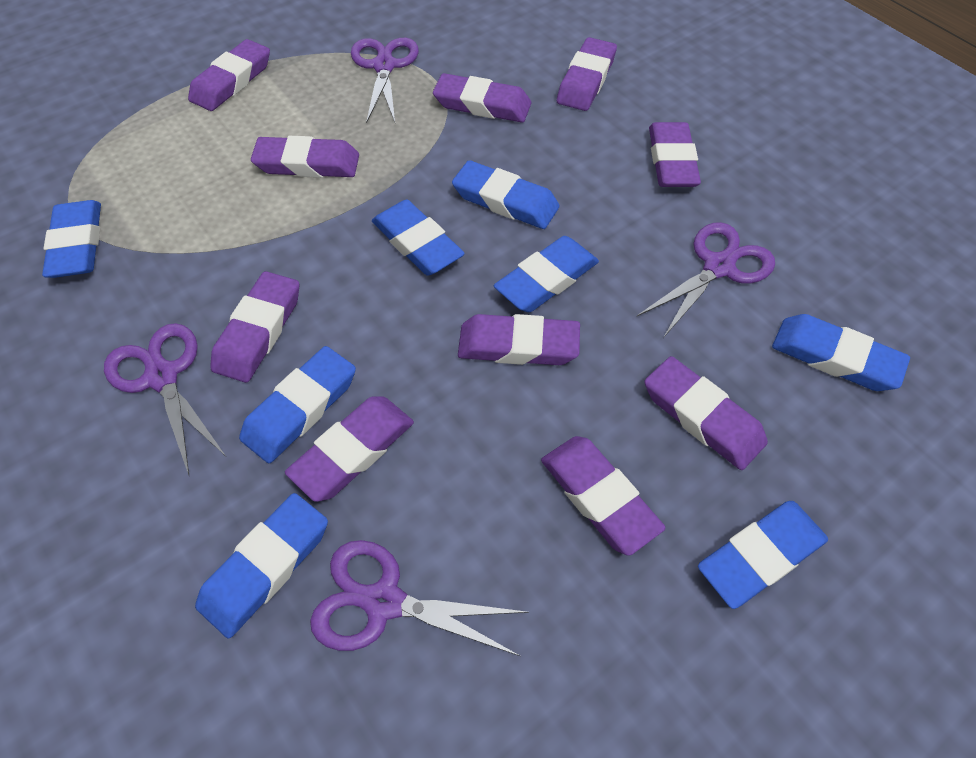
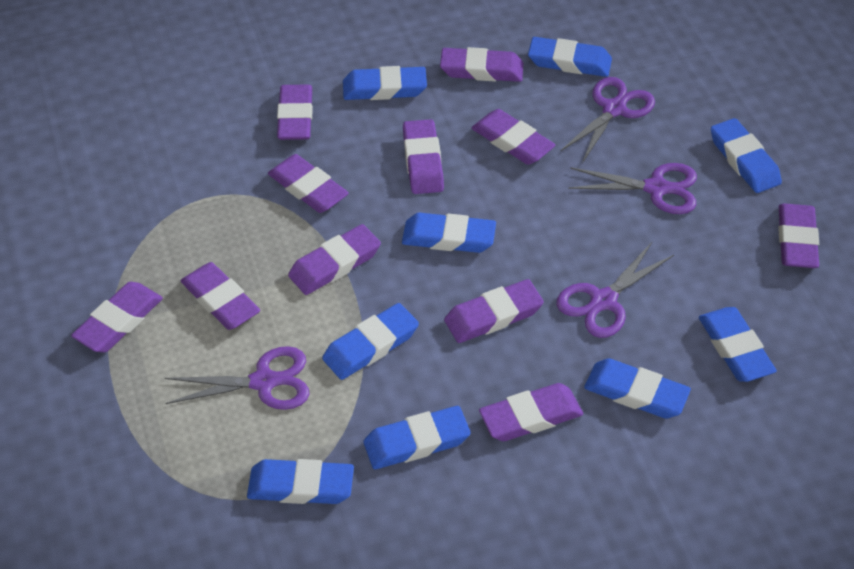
blue eraser: 8 -> 9
purple eraser: 10 -> 11

